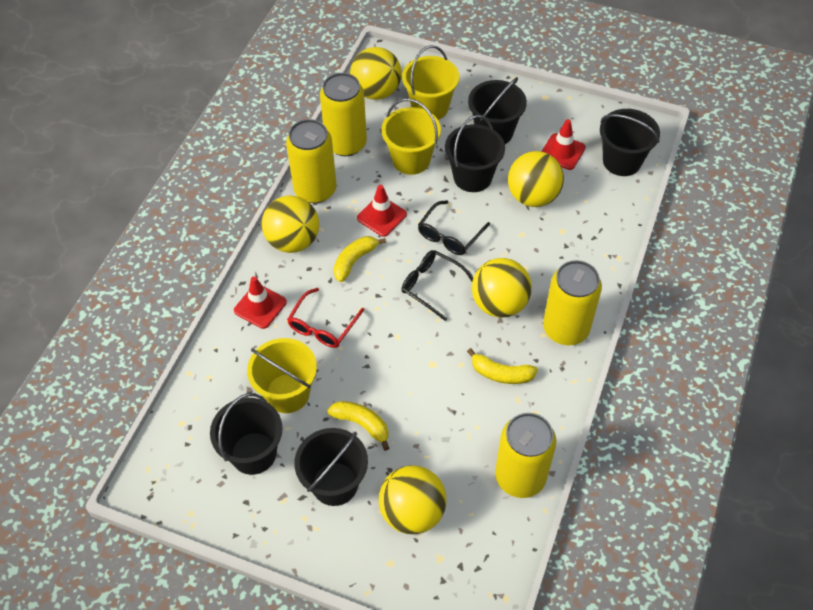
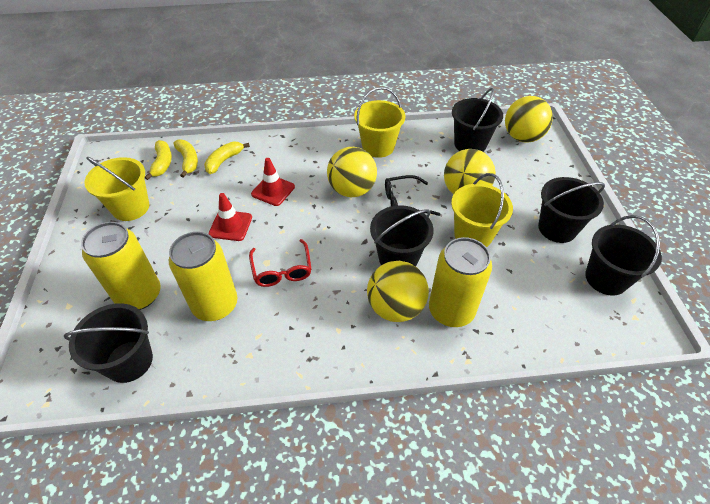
black glasses: 2 -> 1
red traffic cone: 3 -> 2
yellow ball: 5 -> 4
yellow can: 4 -> 3

